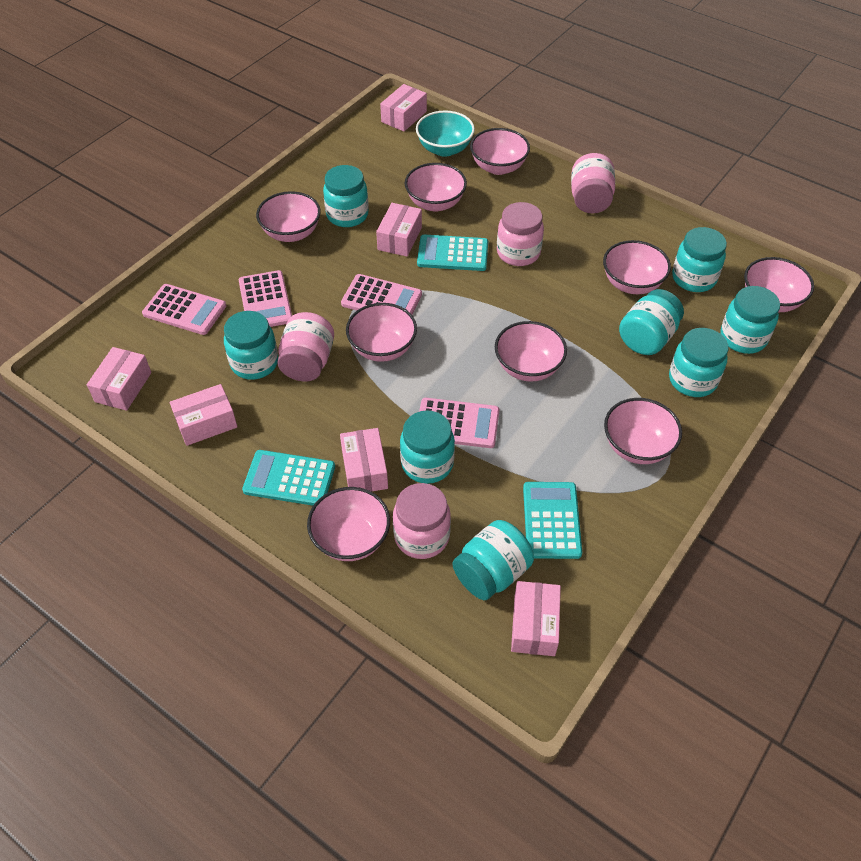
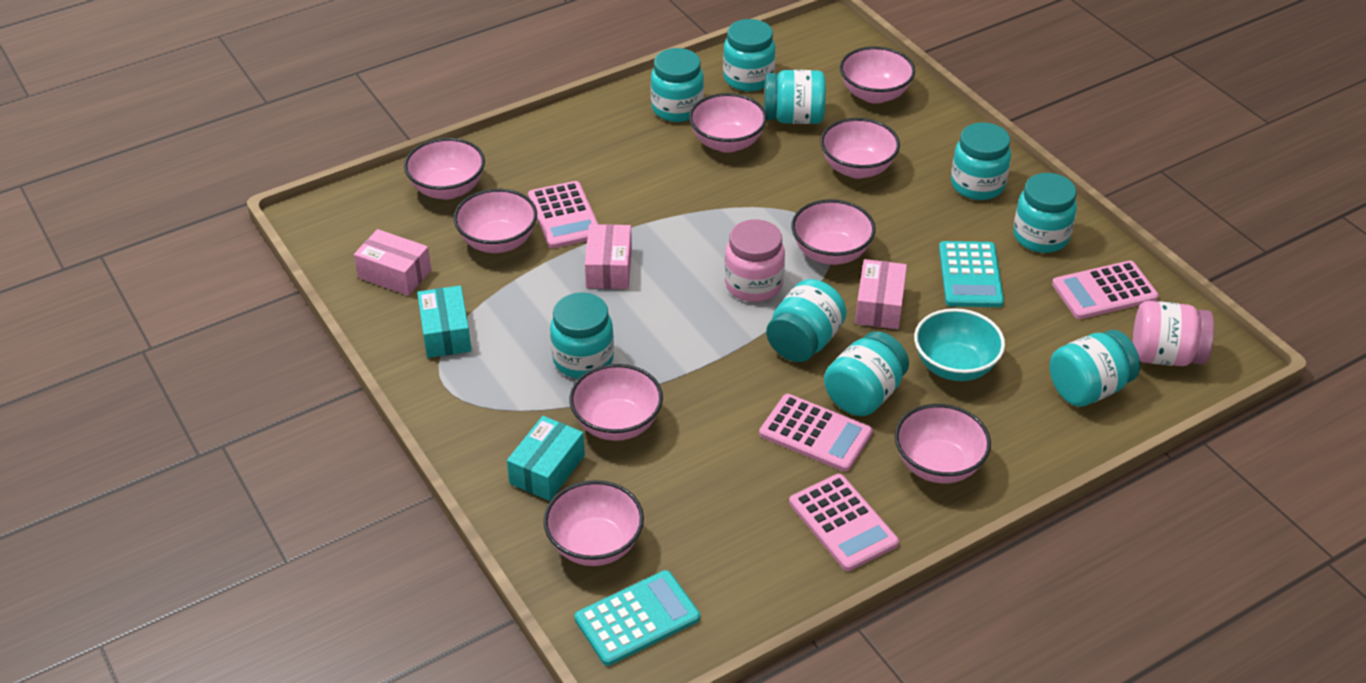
pink box: 6 -> 3
pink jar: 4 -> 2
turquoise box: 0 -> 2
turquoise calculator: 3 -> 2
turquoise jar: 8 -> 9

